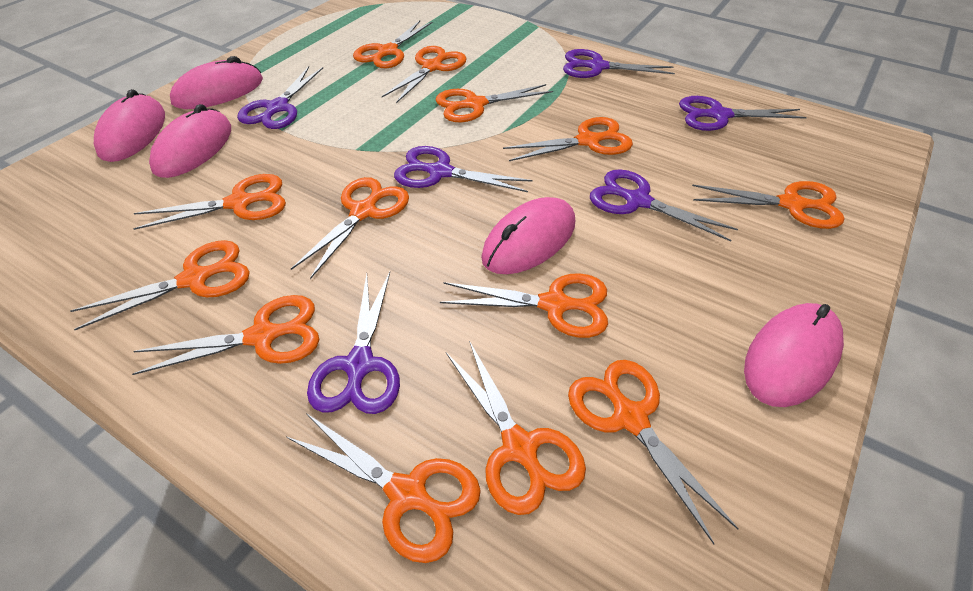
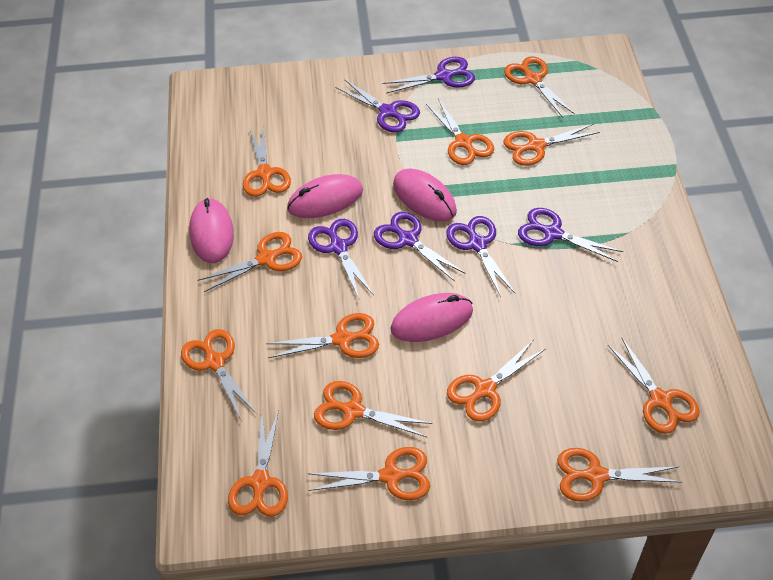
pink mouse: 5 -> 4

